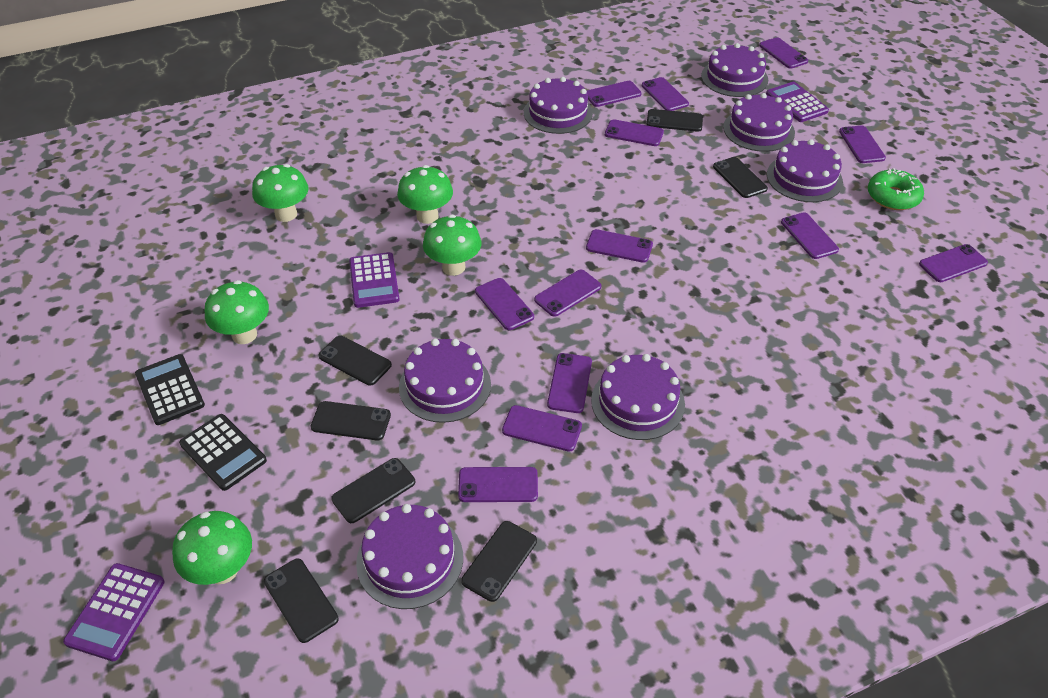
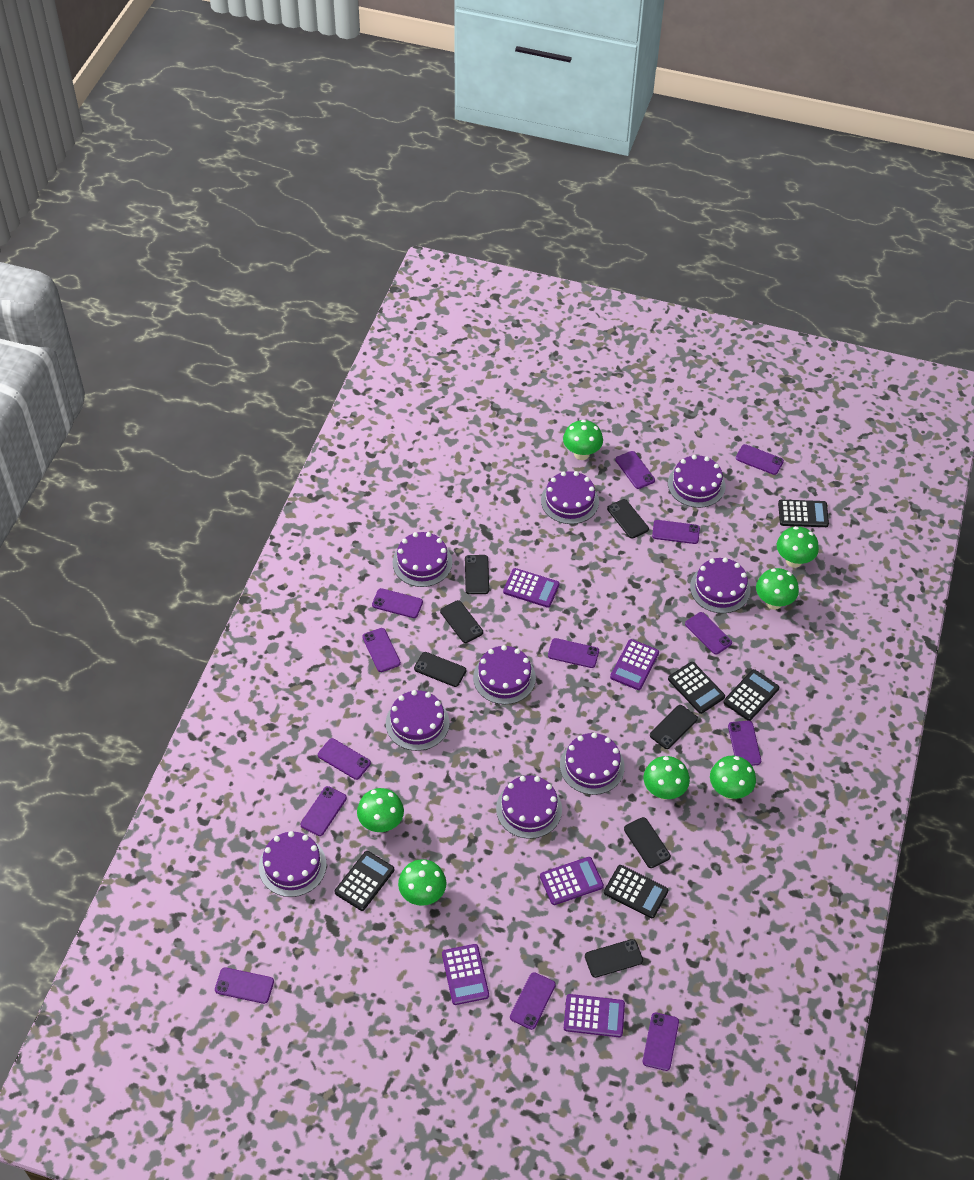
black calculator: 2 -> 5
green donut: 1 -> 0
green mushroom: 5 -> 7
purple cake: 7 -> 9
purple calculator: 3 -> 5

